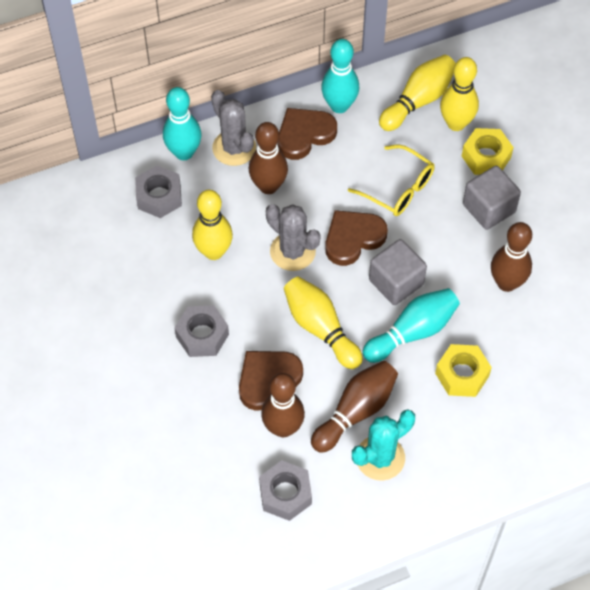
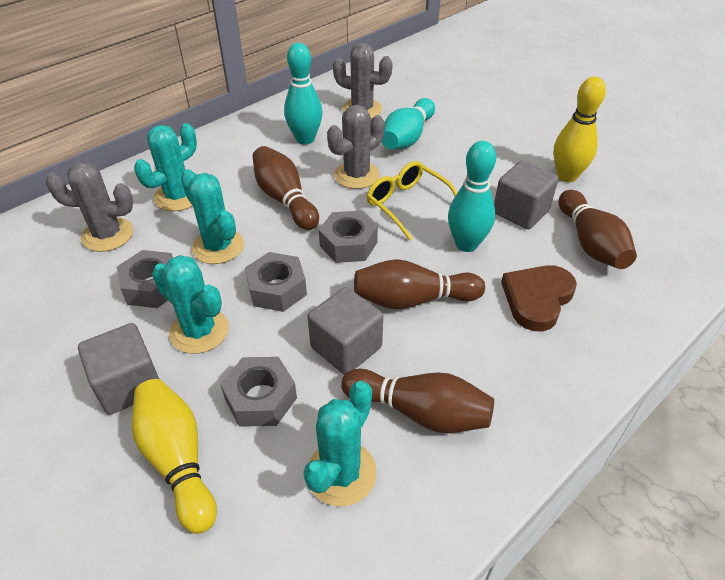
brown heart: 3 -> 1
grey cactus: 2 -> 3
grey cube: 2 -> 3
grey nut: 3 -> 4
turquoise cactus: 1 -> 4
yellow bowling pin: 4 -> 2
yellow nut: 2 -> 0

